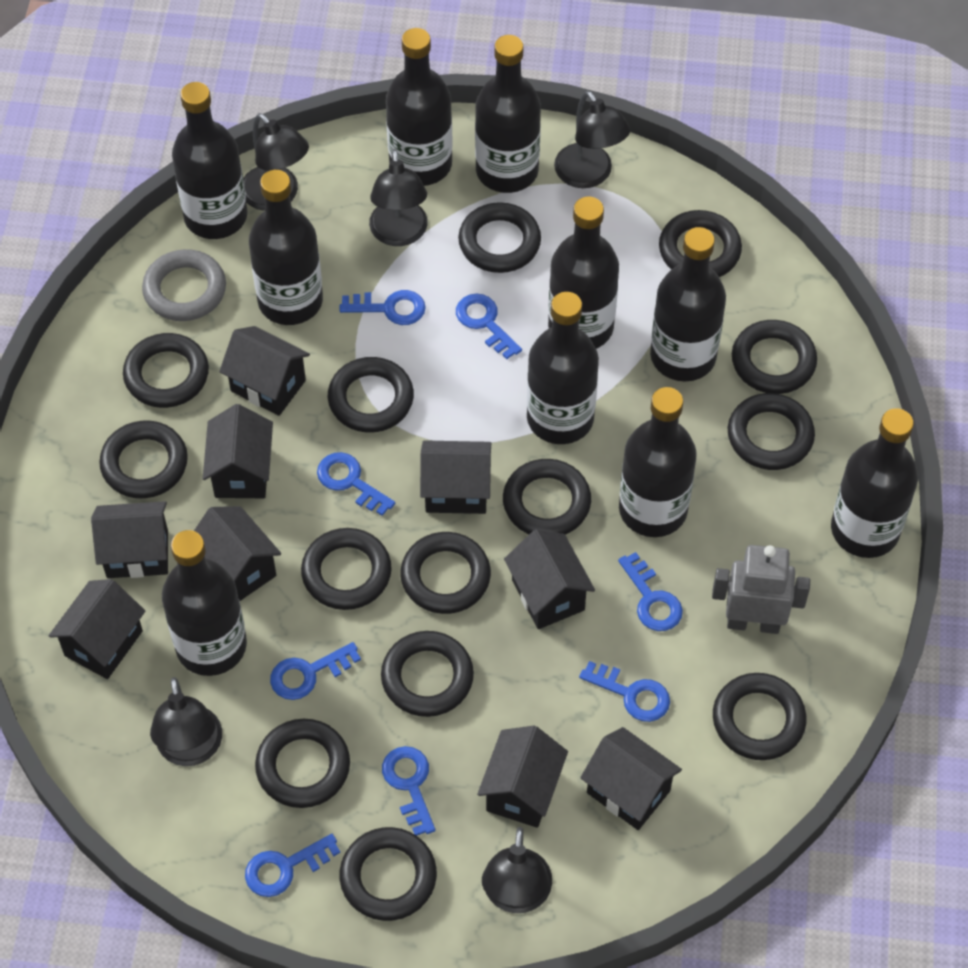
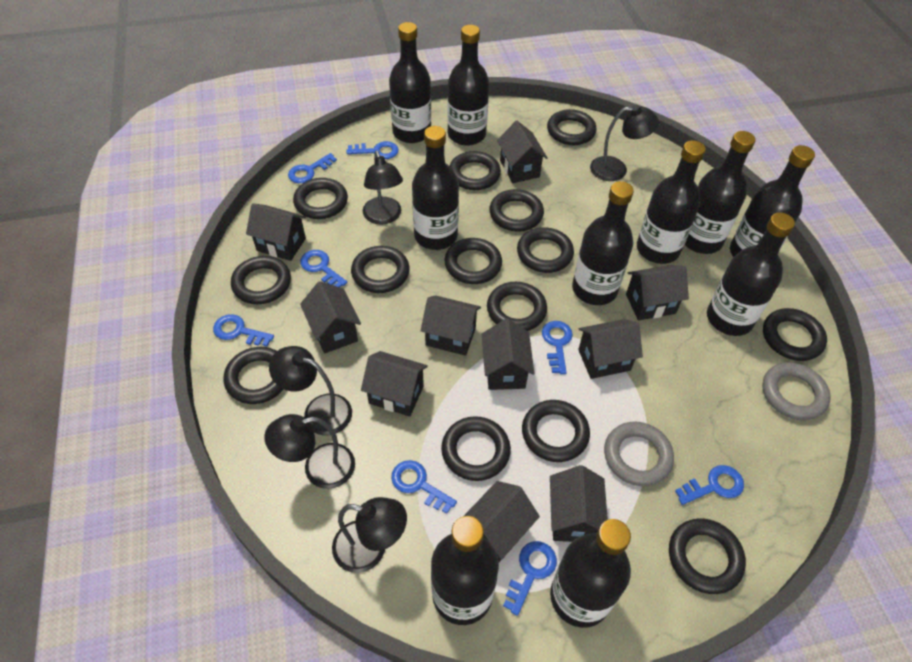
black house: 9 -> 10
grey ring: 1 -> 2
grey robot: 1 -> 0

